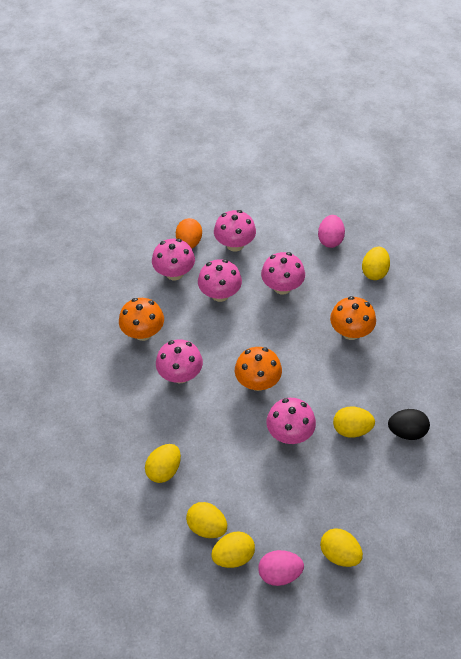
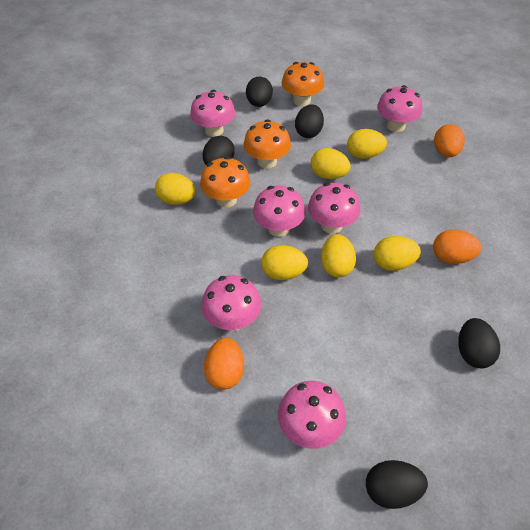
black egg: 1 -> 5
orange egg: 1 -> 3
pink egg: 2 -> 0

